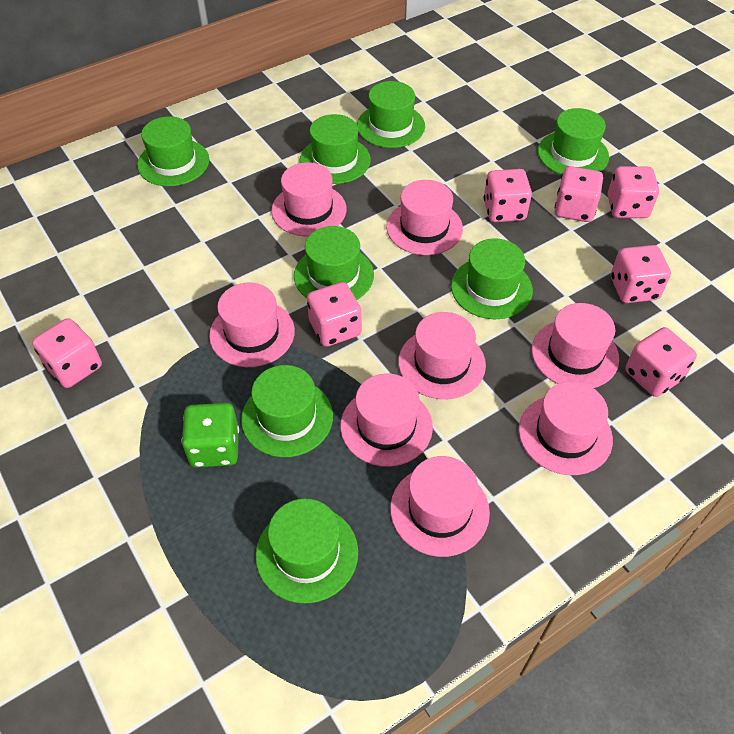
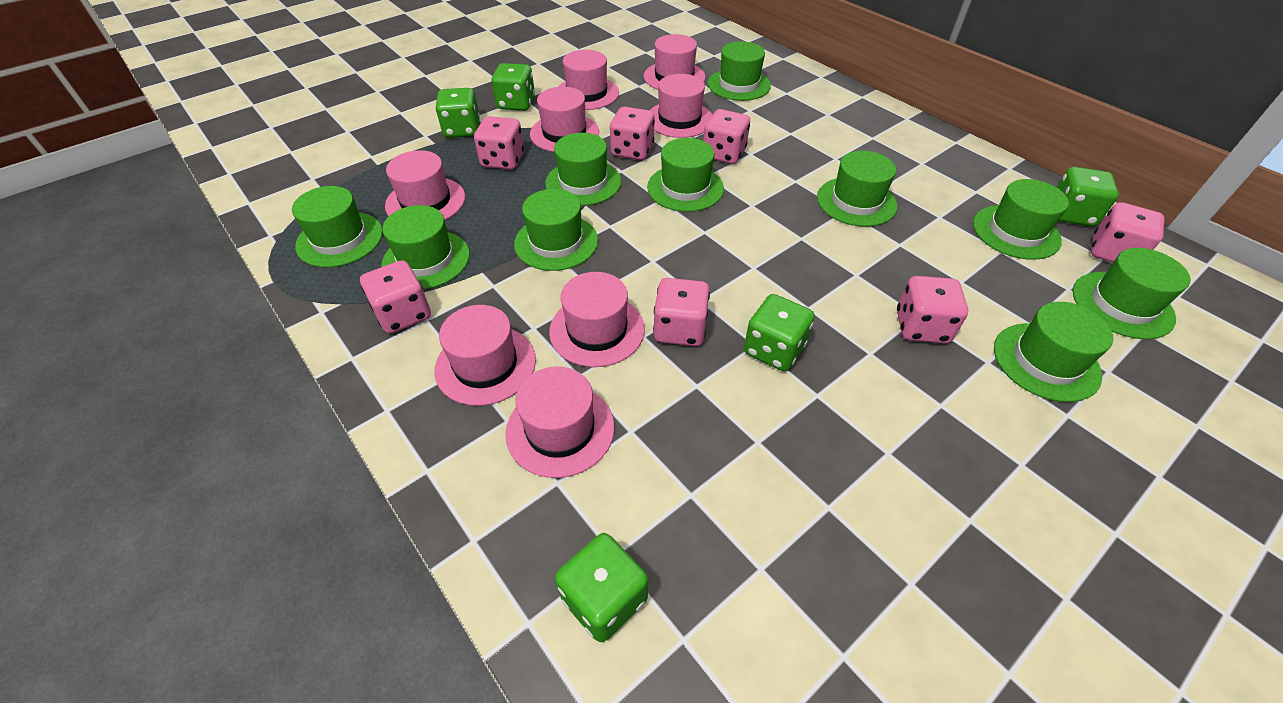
green dice: 1 -> 5
green hat: 8 -> 10

